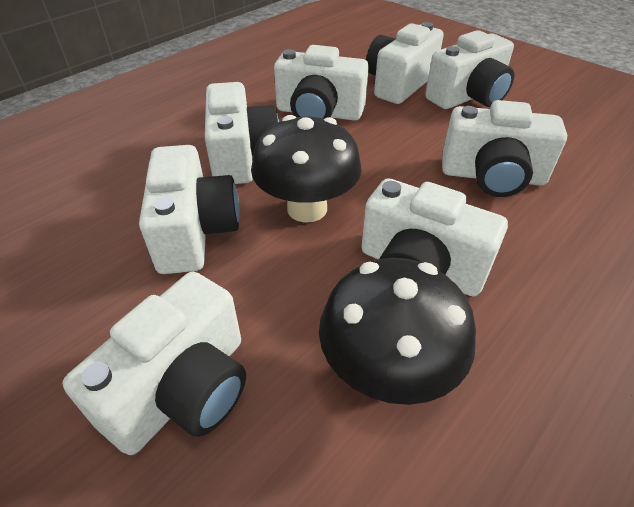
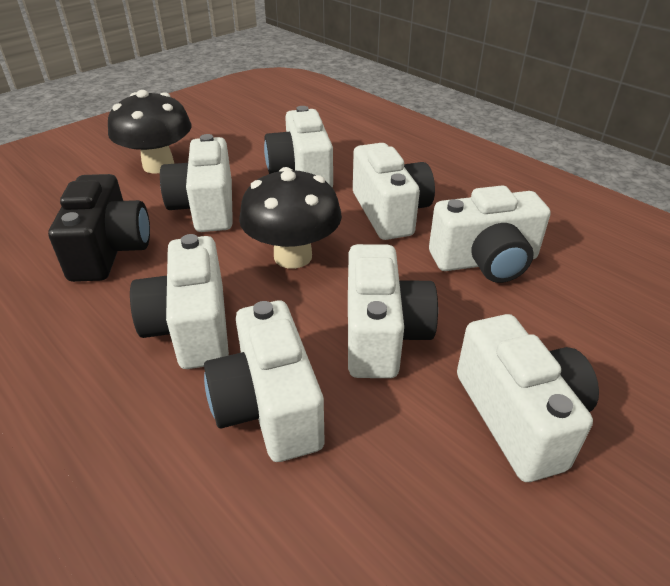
black camera: 0 -> 1

